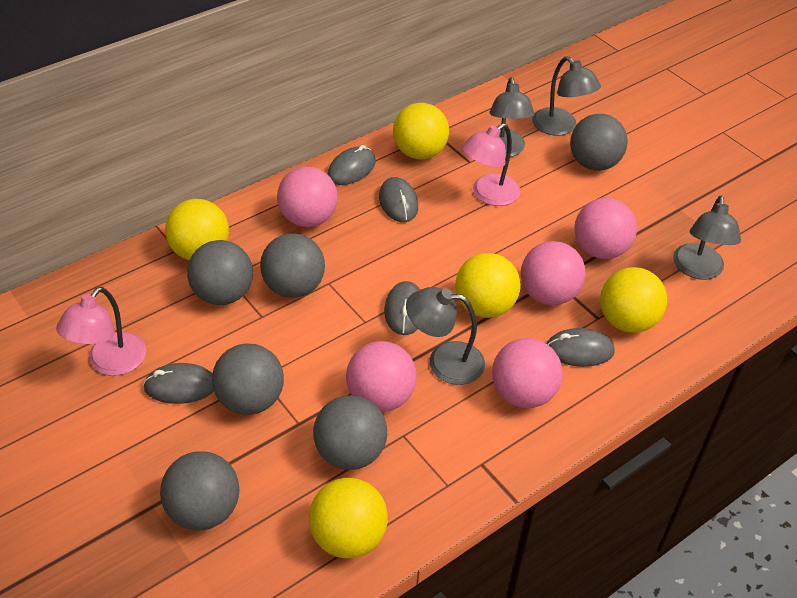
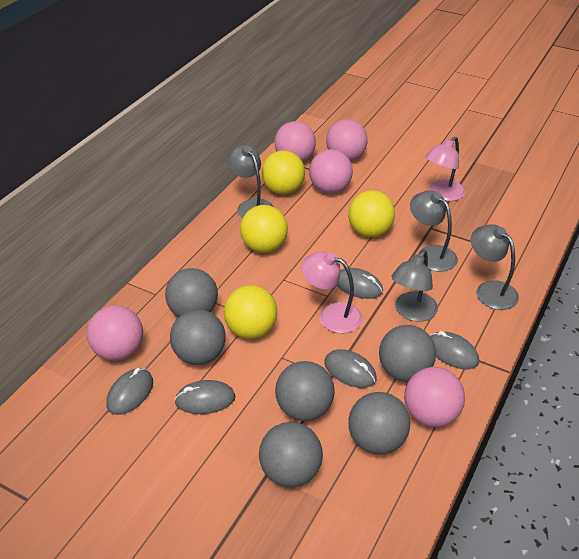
yellow ball: 5 -> 4

